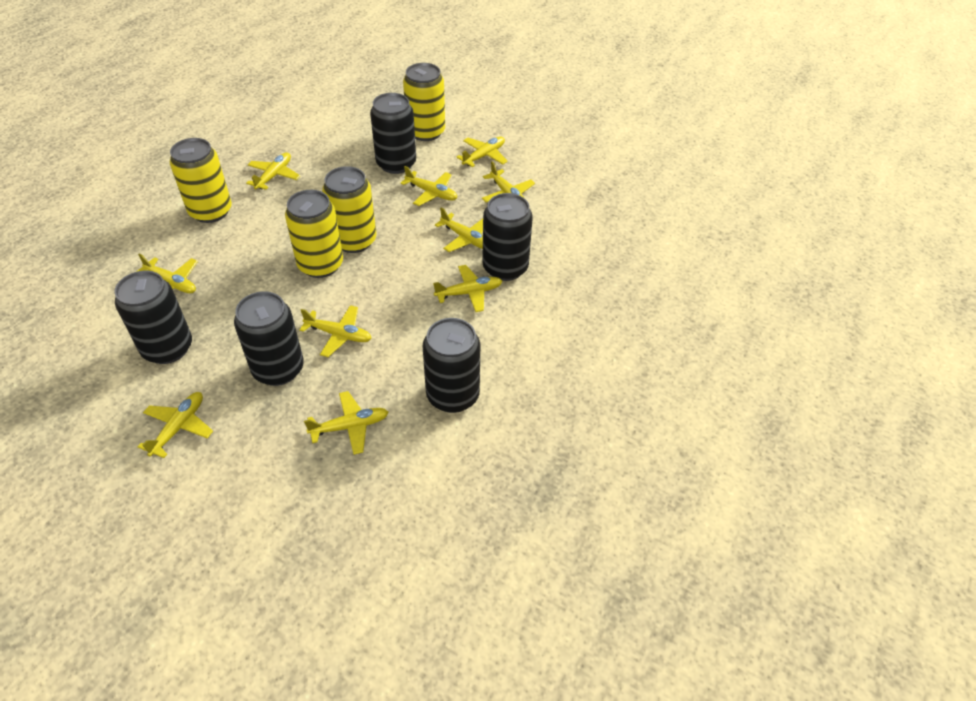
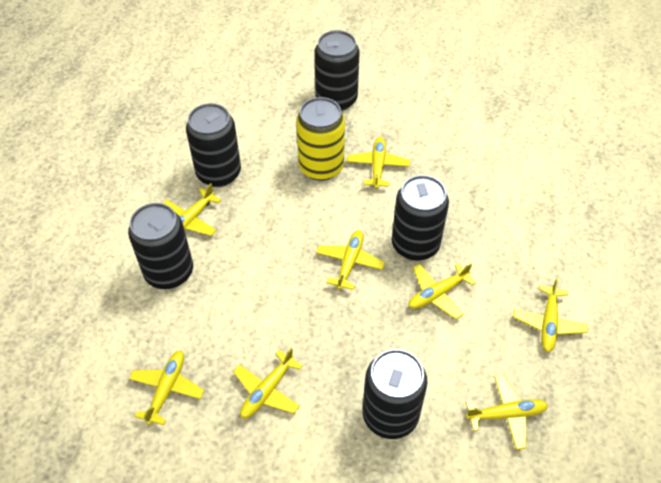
yellow can: 4 -> 1
yellow plane: 10 -> 8

